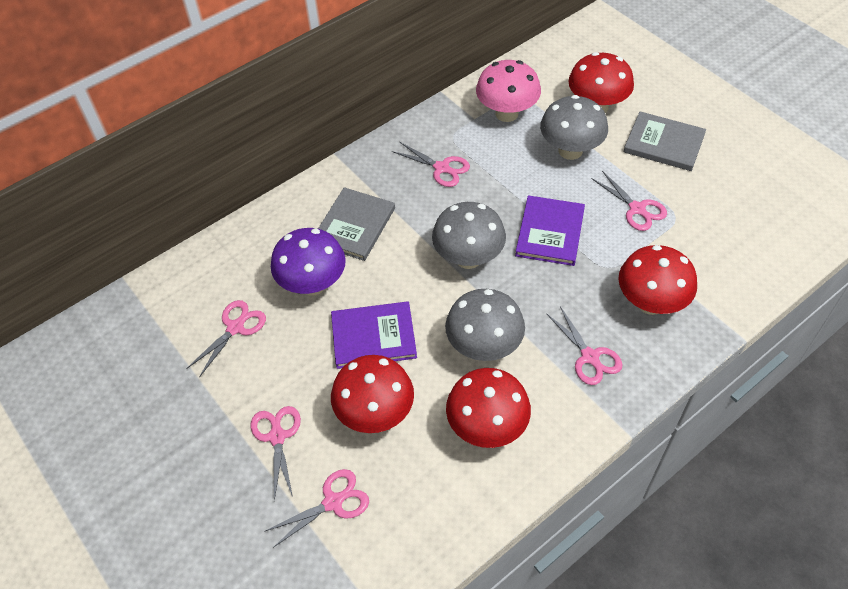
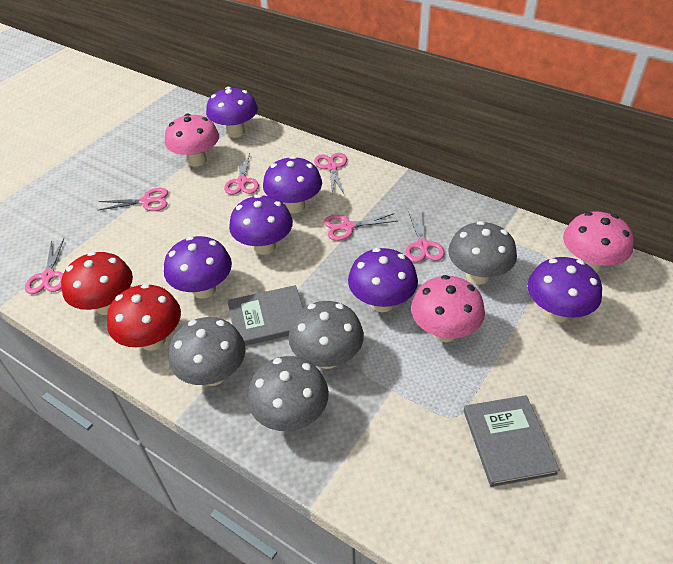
grey mushroom: 3 -> 4
pink mushroom: 1 -> 3
purple book: 2 -> 0
purple mushroom: 1 -> 6
red mushroom: 4 -> 2

